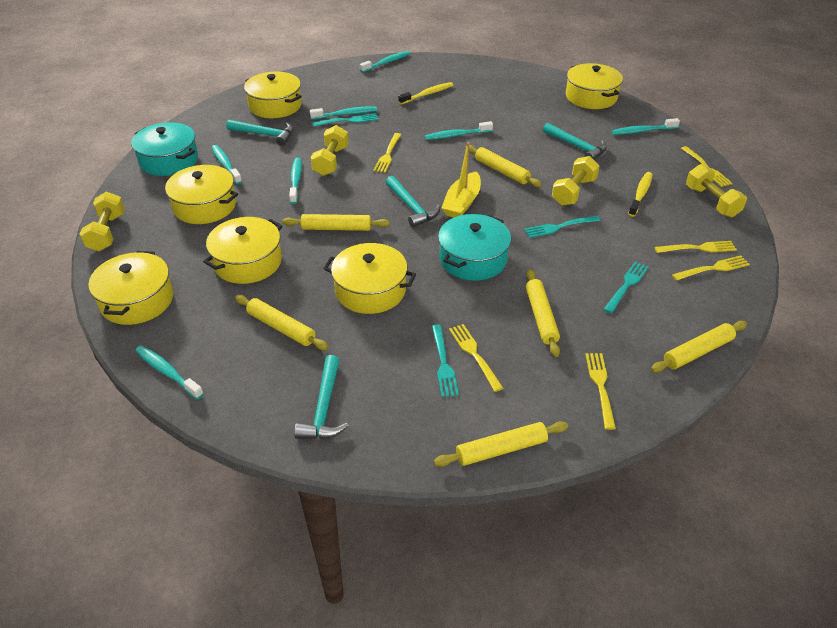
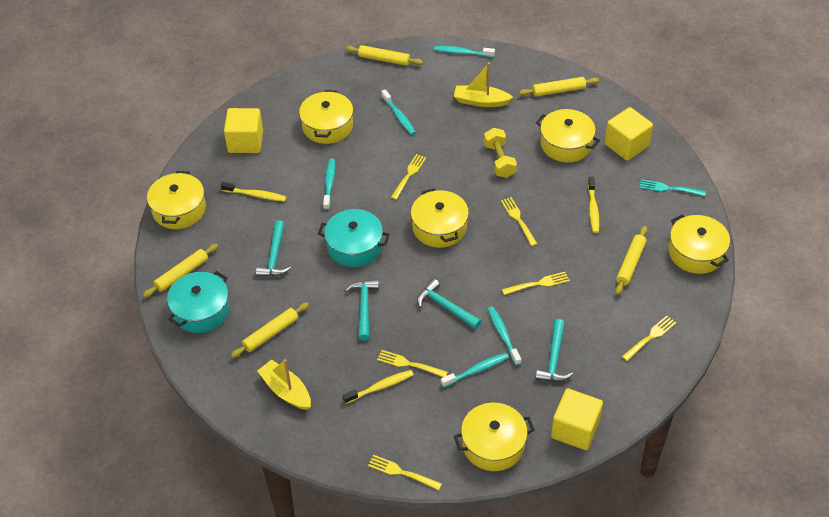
turquoise fork: 4 -> 1
turquoise toothbrush: 7 -> 5
yellow boat: 1 -> 2
yellow cube: 0 -> 3
yellow dumbbell: 4 -> 1
yellow rolling pin: 6 -> 5
yellow toothbrush: 2 -> 3

